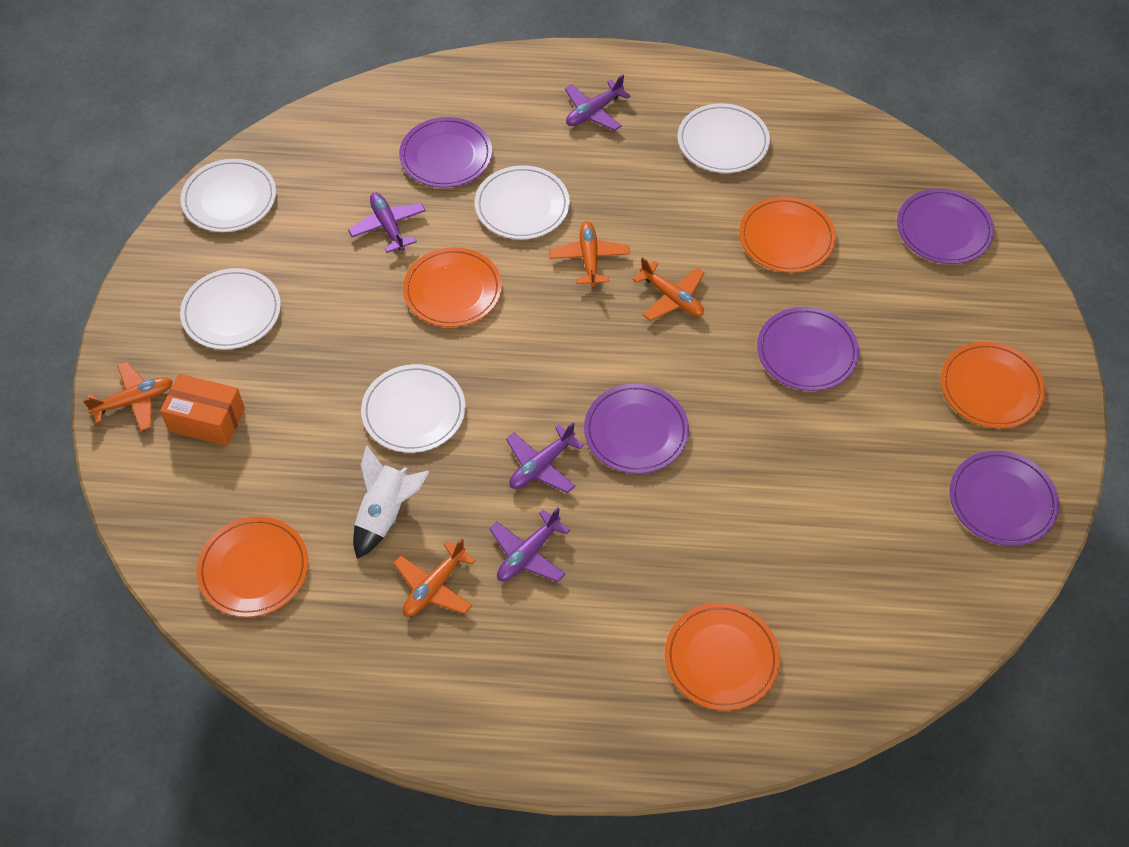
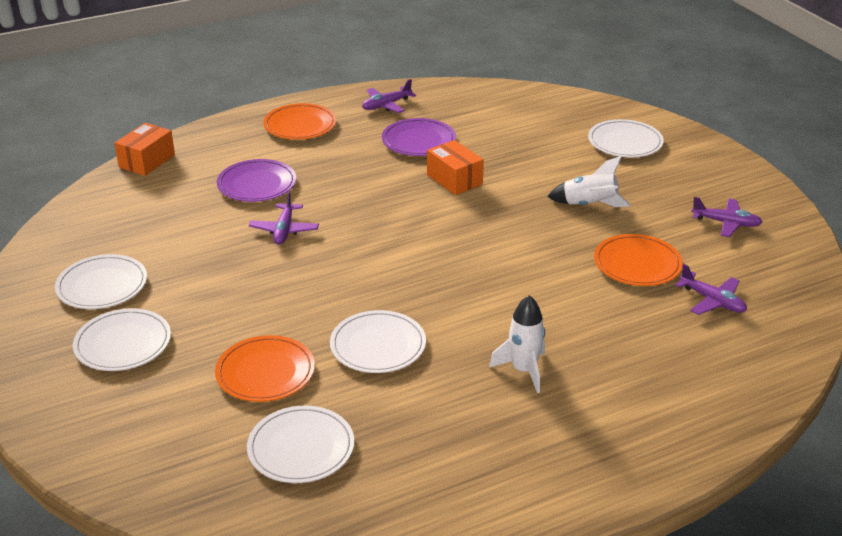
orange box: 1 -> 2
orange plane: 4 -> 0
orange plate: 5 -> 3
purple plate: 5 -> 2
white rocket: 1 -> 2

